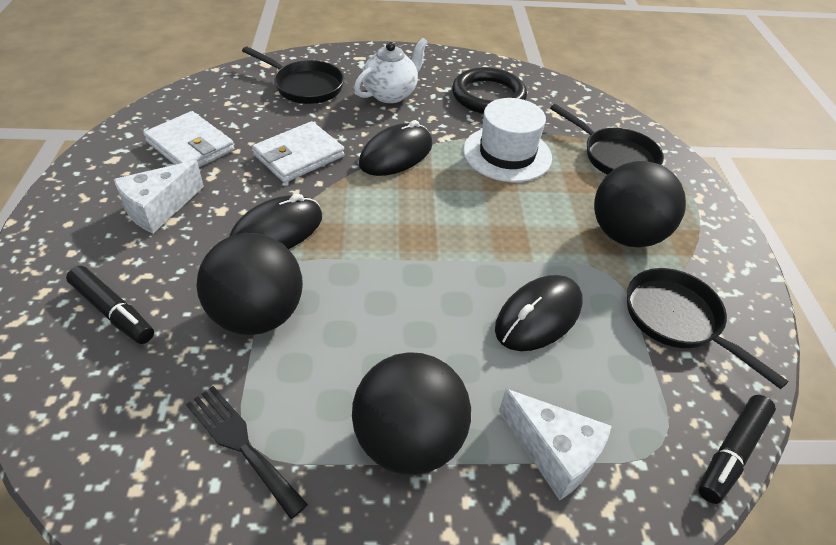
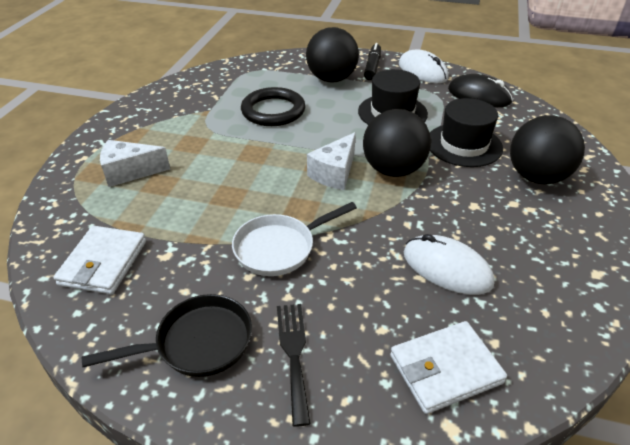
black hat: 0 -> 2
black marker: 2 -> 1
black mouse: 3 -> 1
black pan: 3 -> 1
white hat: 1 -> 0
white mouse: 0 -> 2
white pan: 0 -> 1
white teapot: 1 -> 0

